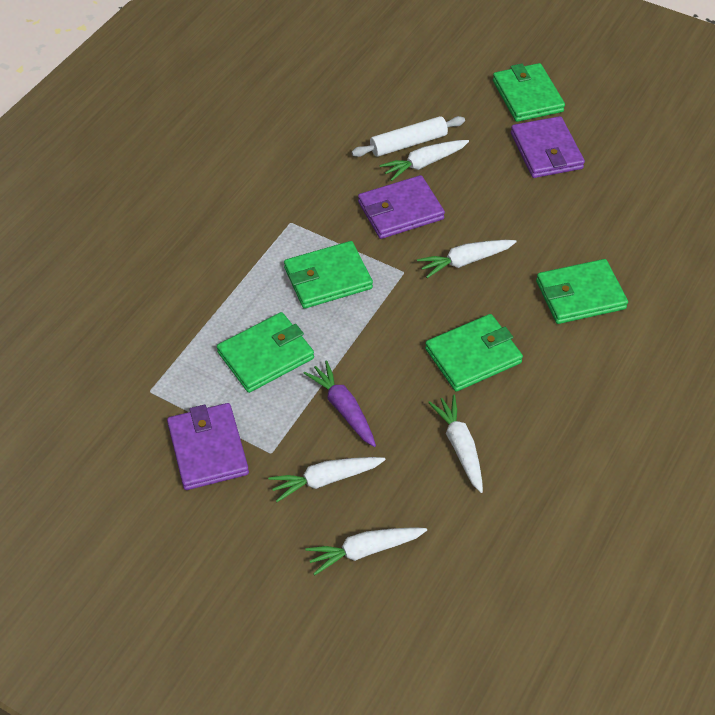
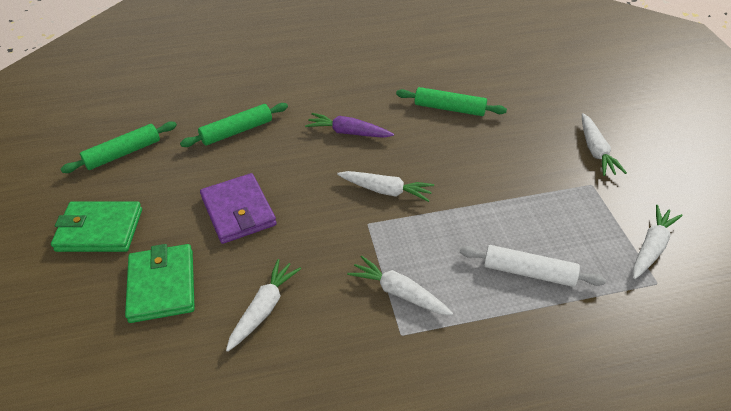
green rolling pin: 0 -> 3
green wallet: 5 -> 2
purple wallet: 3 -> 1

